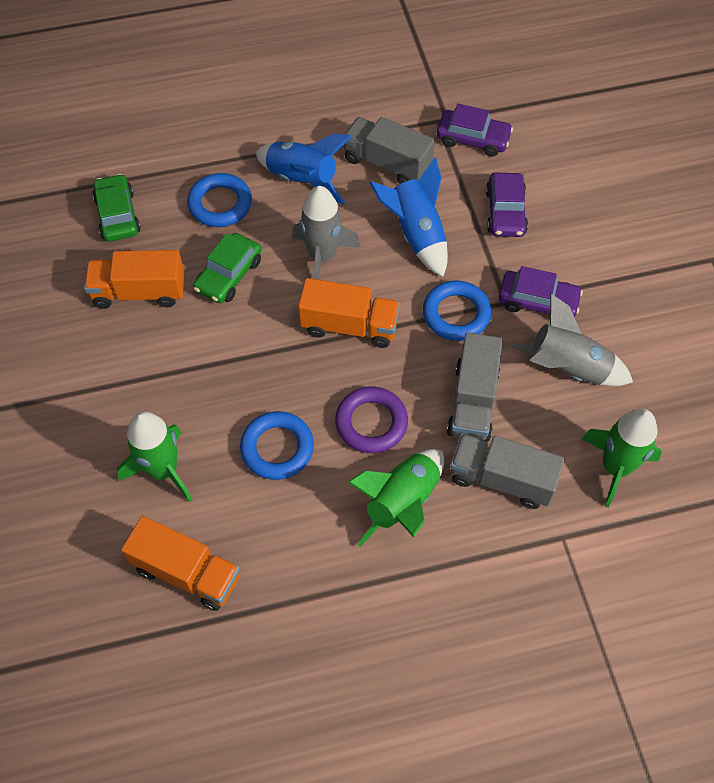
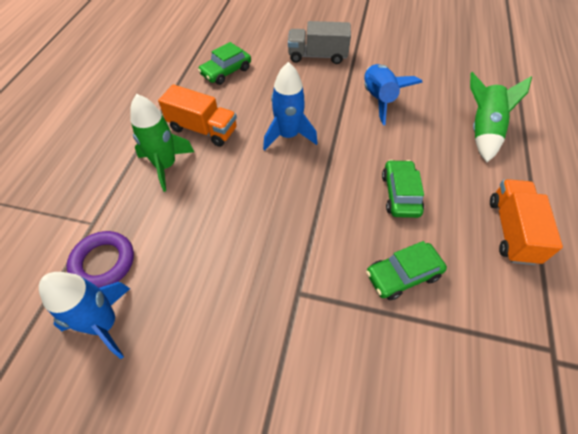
blue ring: 3 -> 0
blue rocket: 2 -> 3
green car: 2 -> 3
green rocket: 3 -> 2
grey rocket: 2 -> 0
grey truck: 3 -> 1
orange truck: 3 -> 2
purple car: 3 -> 0

